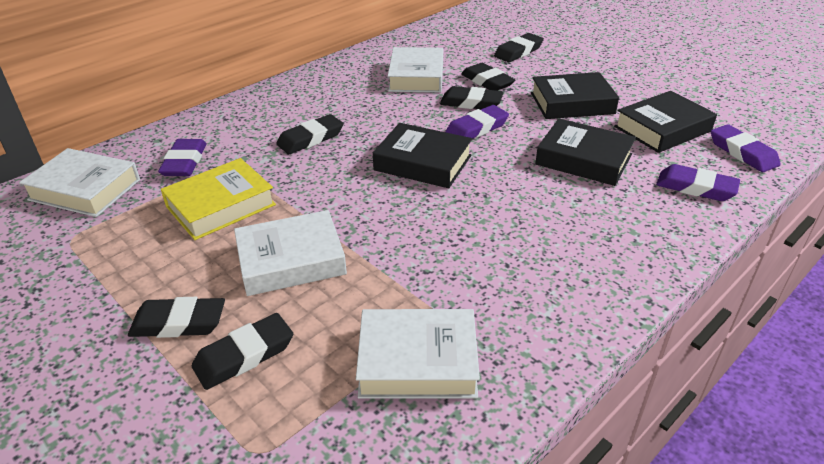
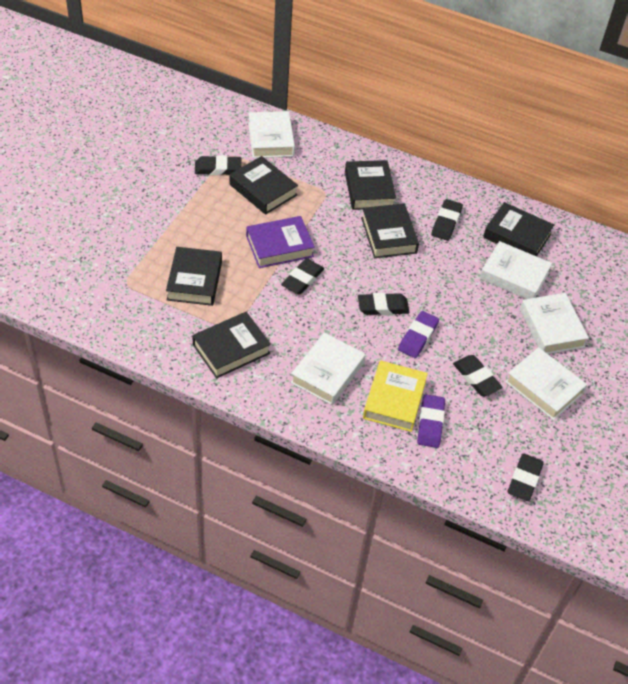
black book: 4 -> 6
purple book: 0 -> 1
purple eraser: 4 -> 2
white book: 4 -> 5

